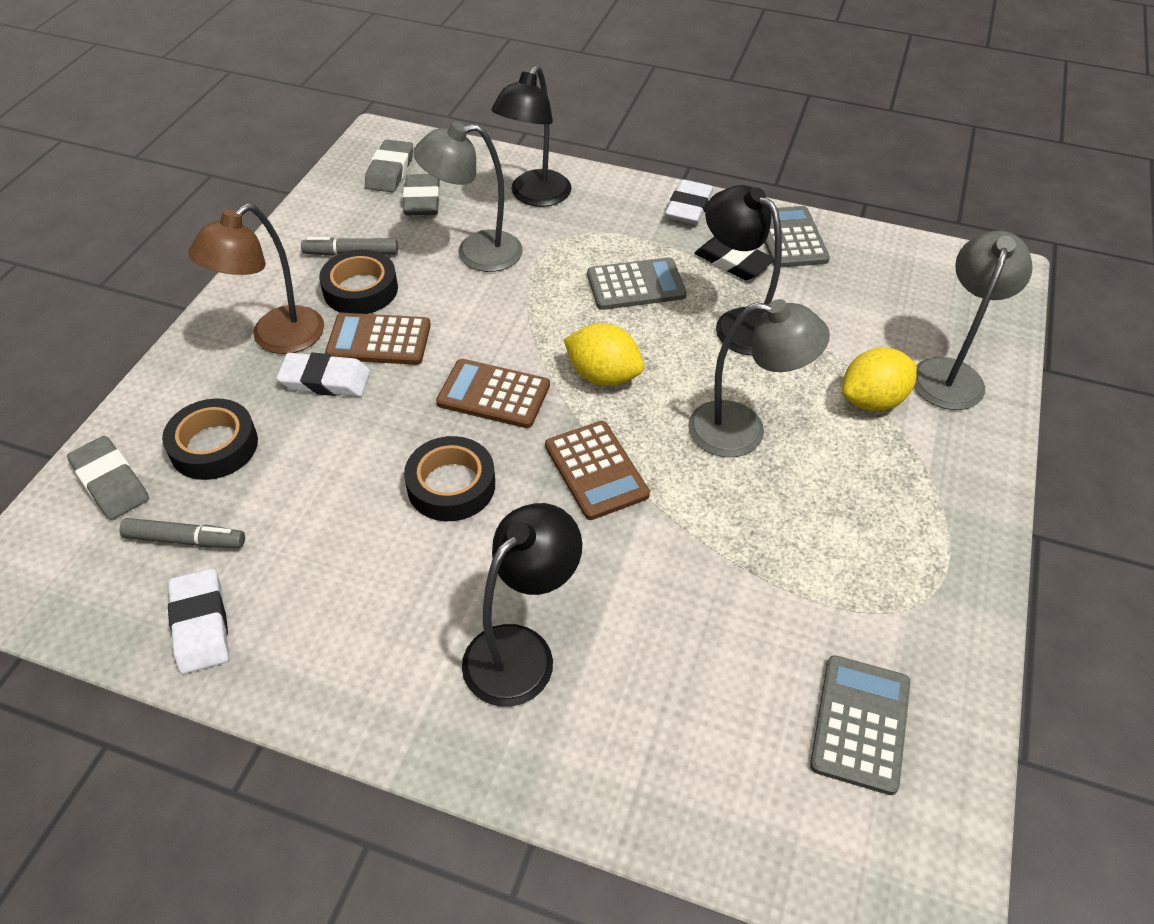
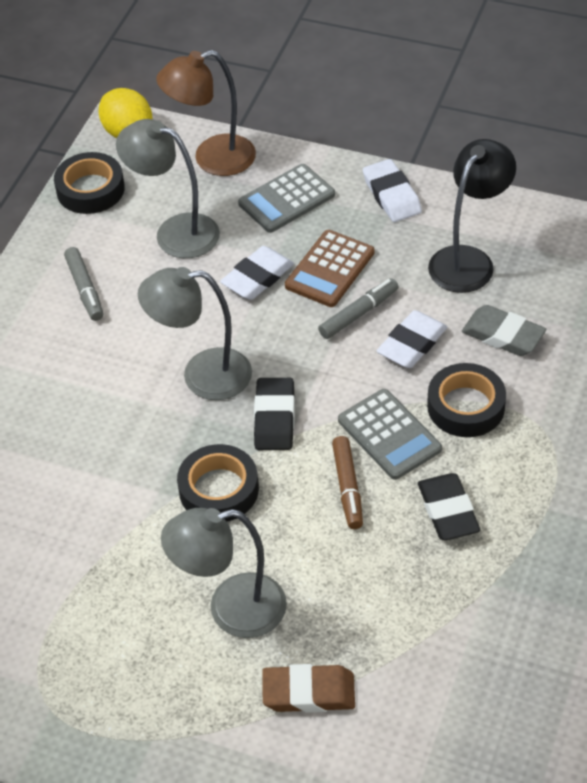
black eraser: 1 -> 2
black lamp: 3 -> 1
brown calculator: 3 -> 1
brown eraser: 0 -> 1
brown marker: 0 -> 1
grey calculator: 3 -> 2
grey eraser: 3 -> 1
yellow lemon: 2 -> 1

